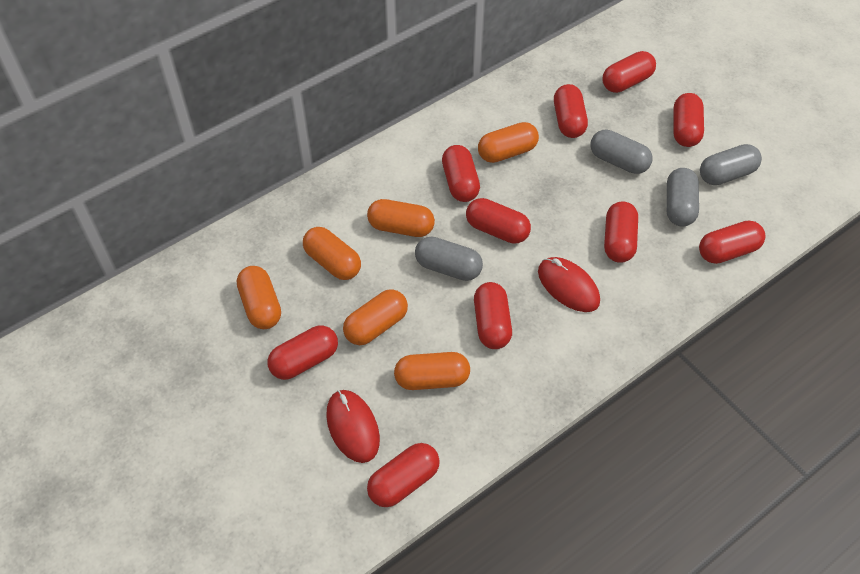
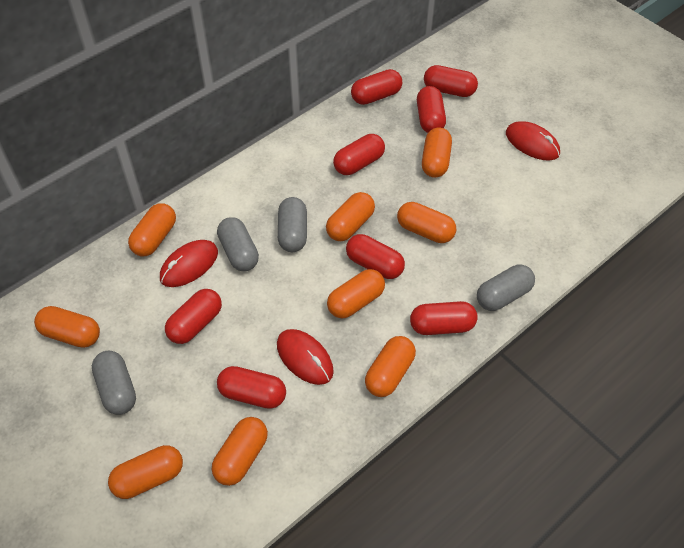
orange capsule: 6 -> 9
red capsule: 10 -> 8
red mouse: 2 -> 3

